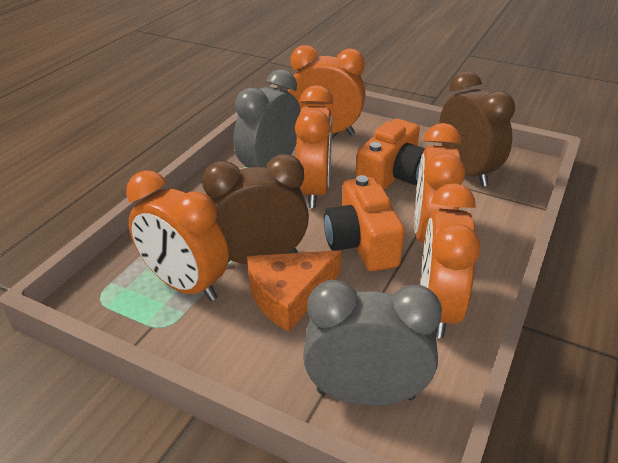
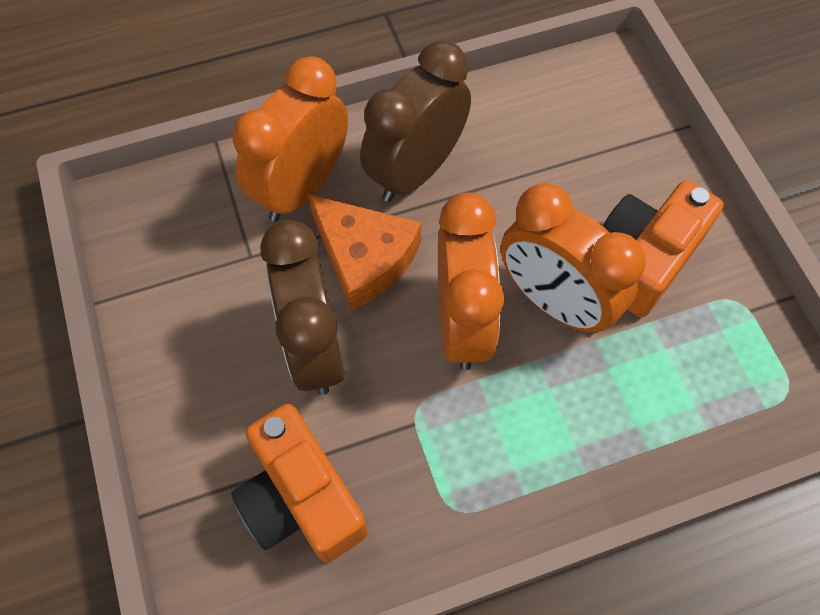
grey clock: 2 -> 0
orange clock: 5 -> 3

